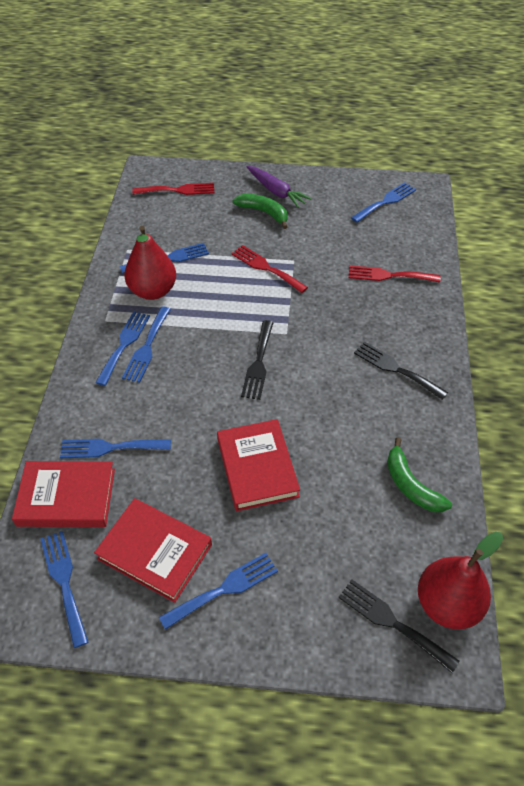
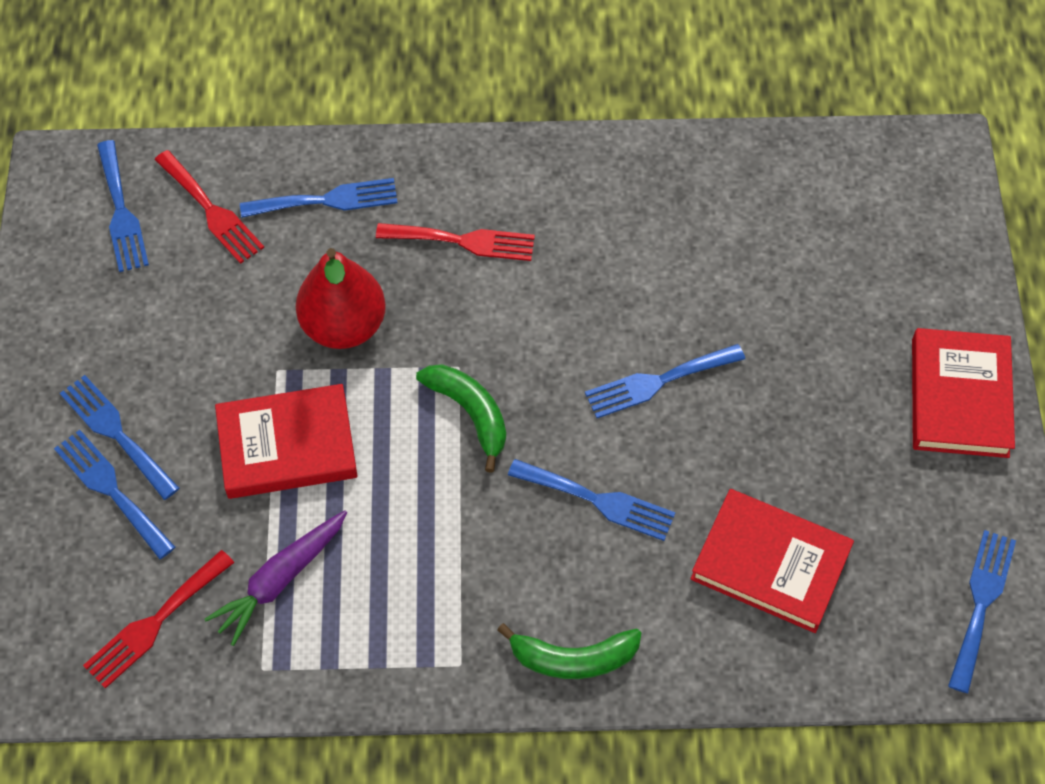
black fork: 3 -> 0
red pear: 2 -> 1

